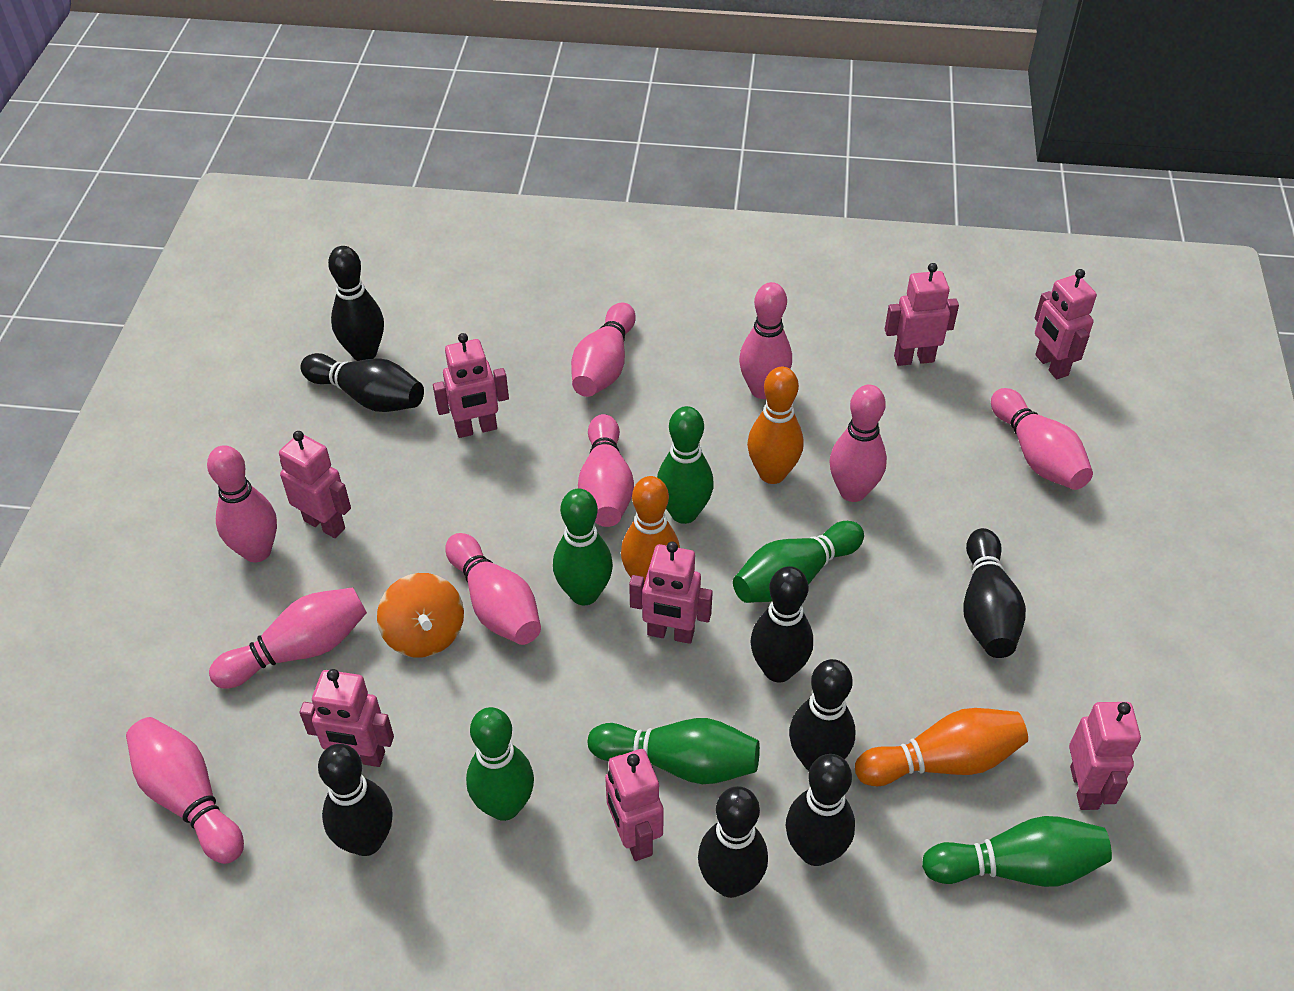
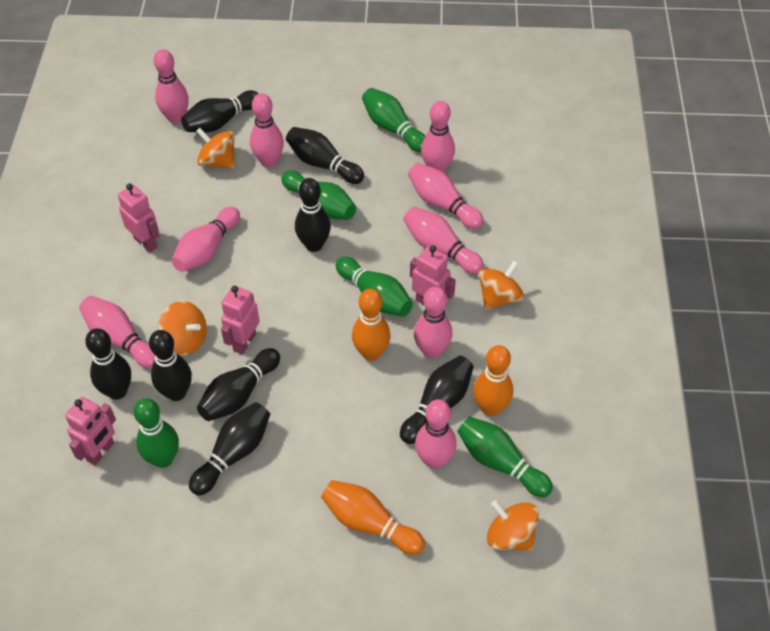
green bowling pin: 6 -> 5
orange spinning top: 1 -> 4
pink robot: 8 -> 4

